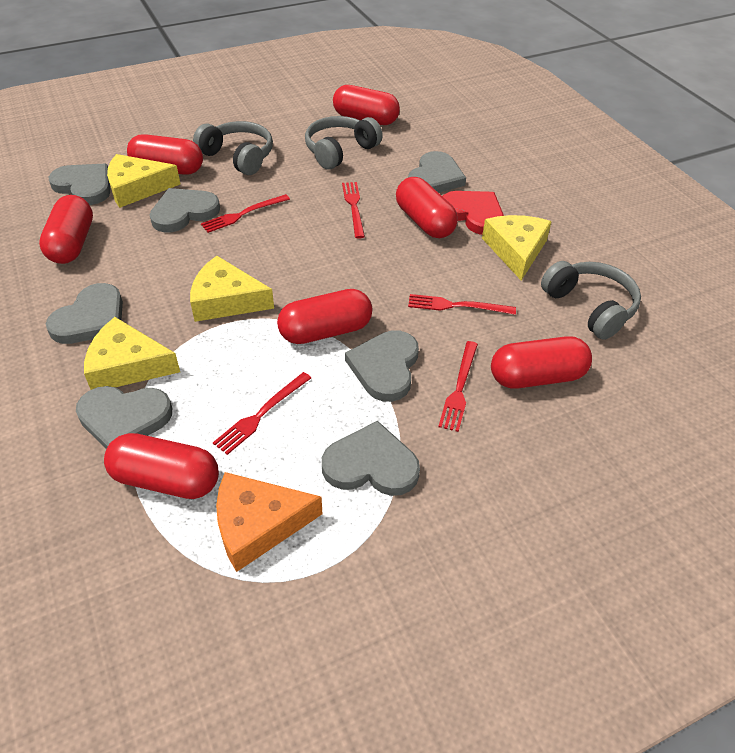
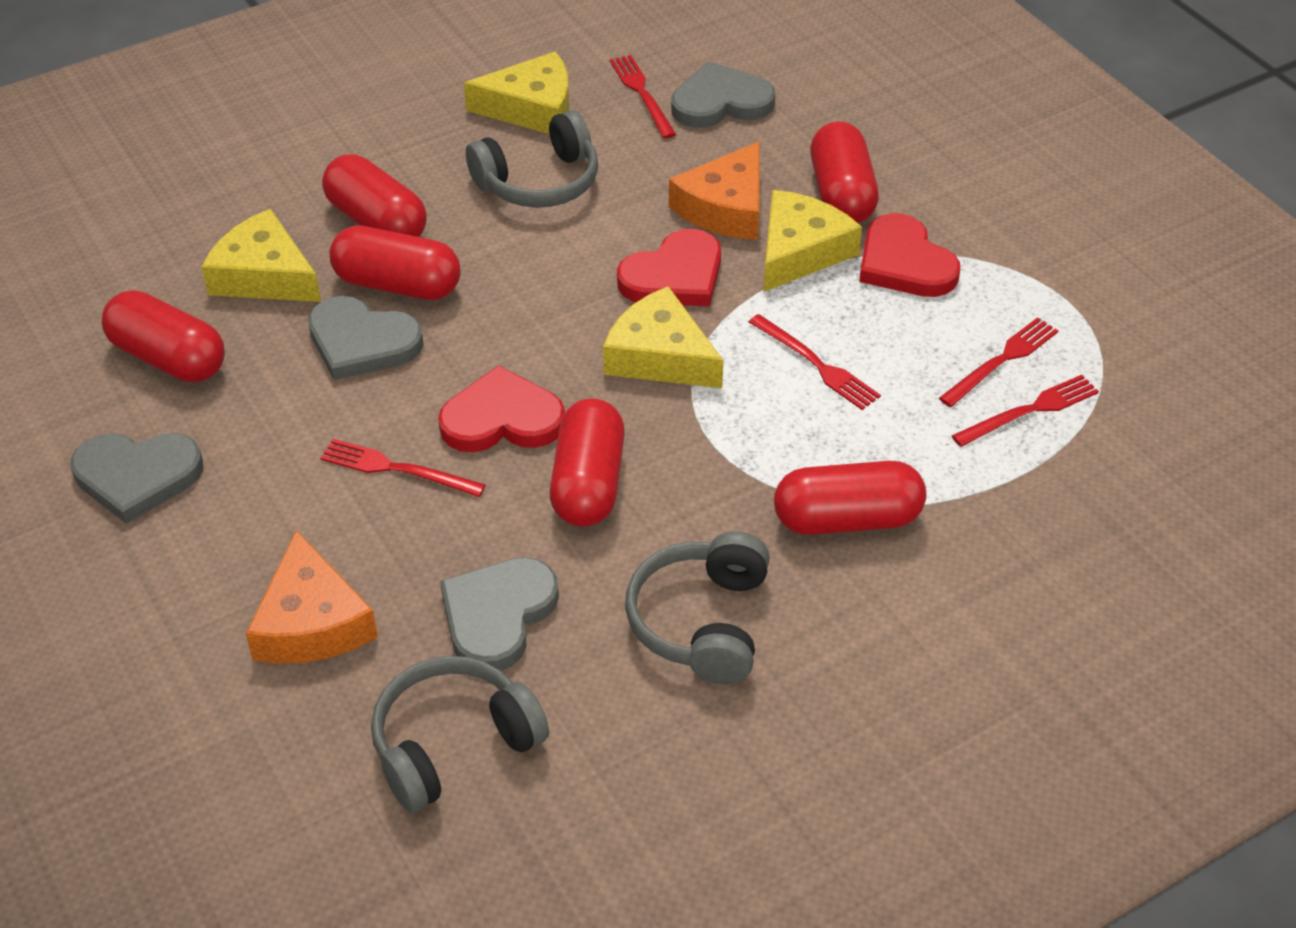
grey heart: 7 -> 4
orange cheese: 1 -> 2
red capsule: 7 -> 6
red heart: 1 -> 3

